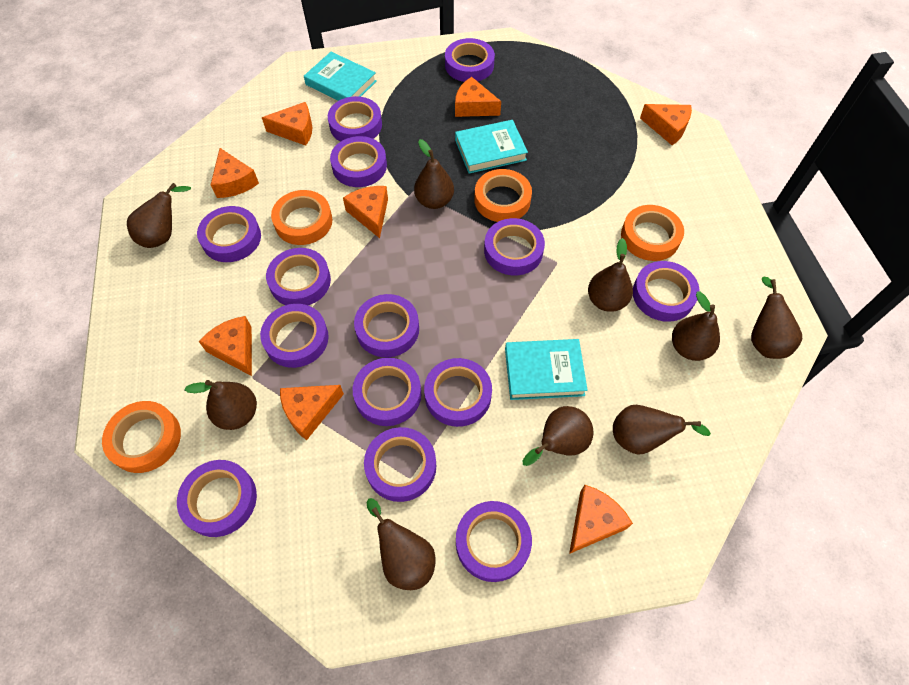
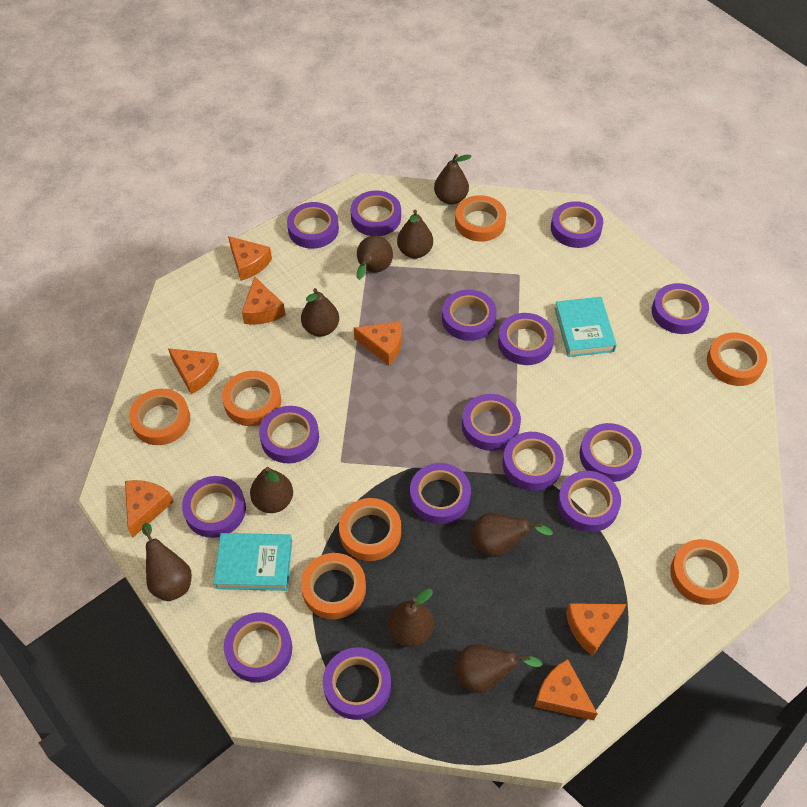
orange cheese: 8 -> 7
orange tape: 4 -> 7
purple tape: 14 -> 15
turquoise book: 3 -> 2

